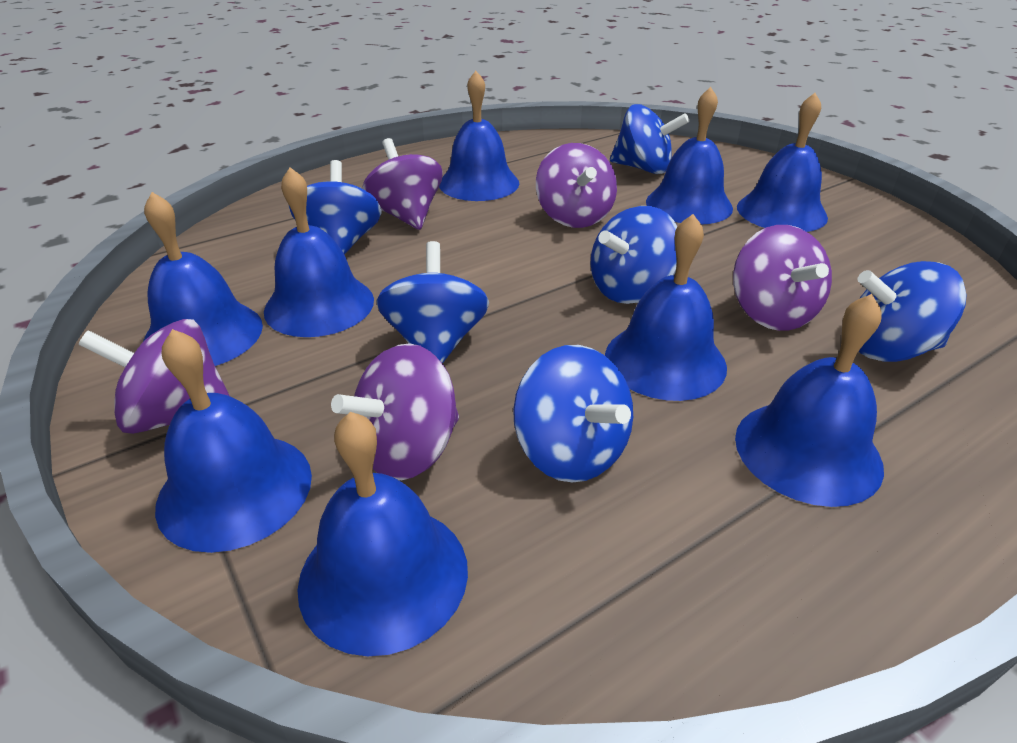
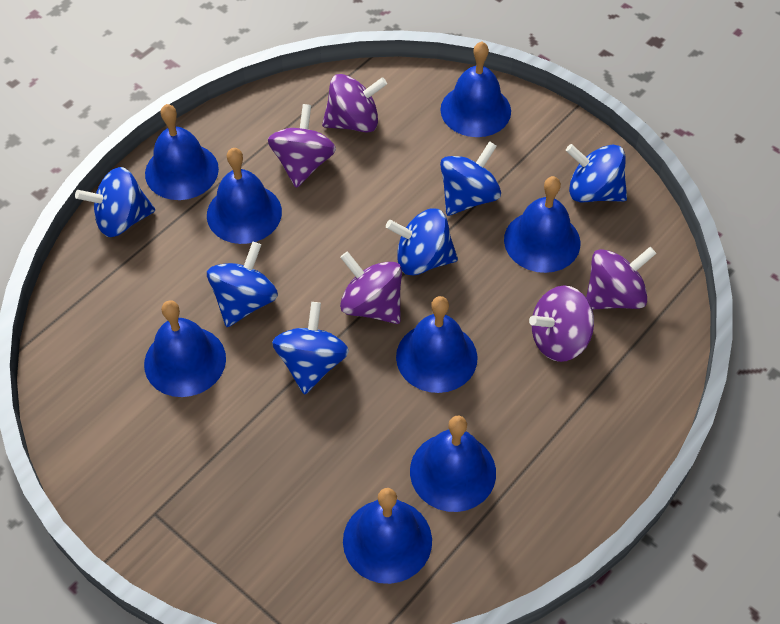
blue bell: 9 -> 8

